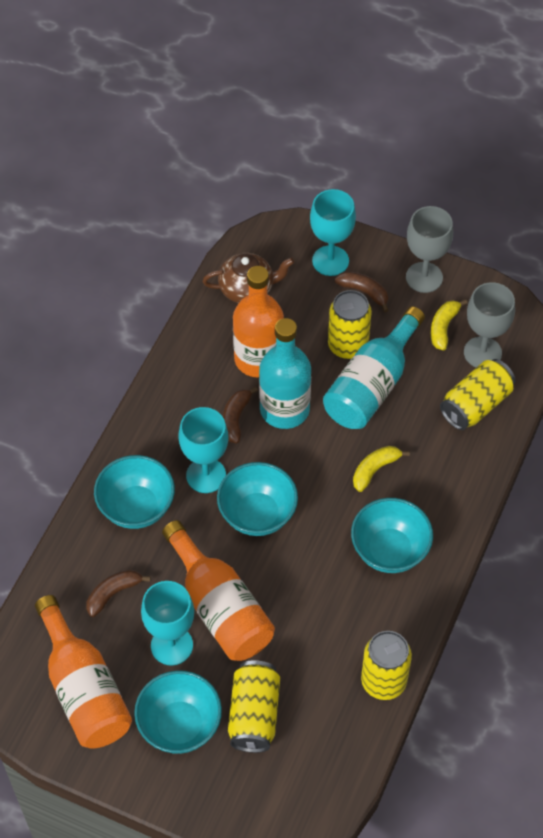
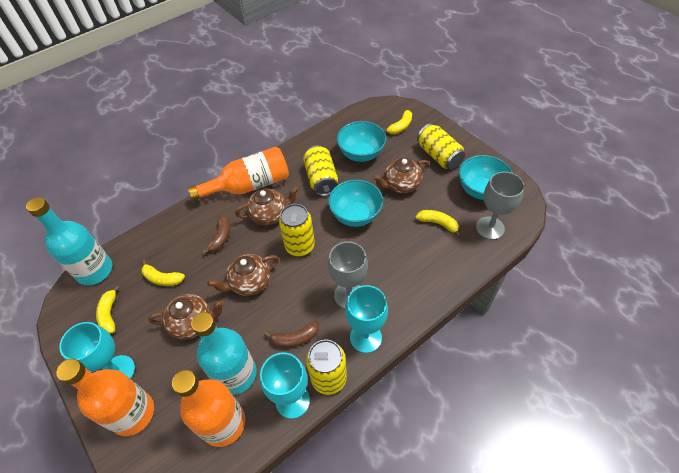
brown banana: 3 -> 2
brown teapot: 1 -> 4
turquoise bowl: 4 -> 3
yellow banana: 2 -> 4

